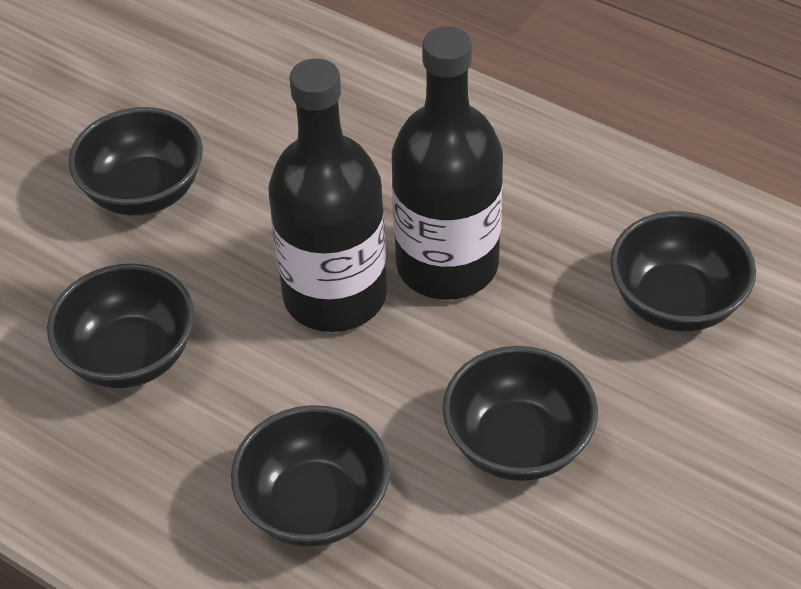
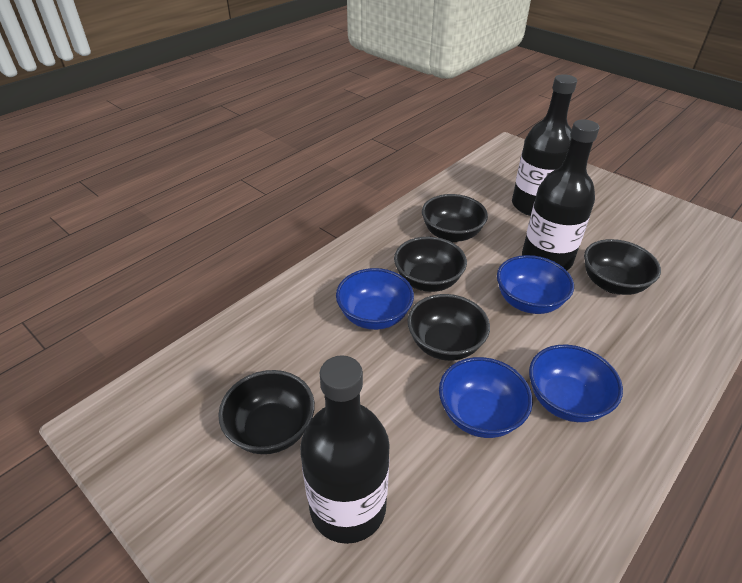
black bottle: 2 -> 3
blue bowl: 0 -> 4

